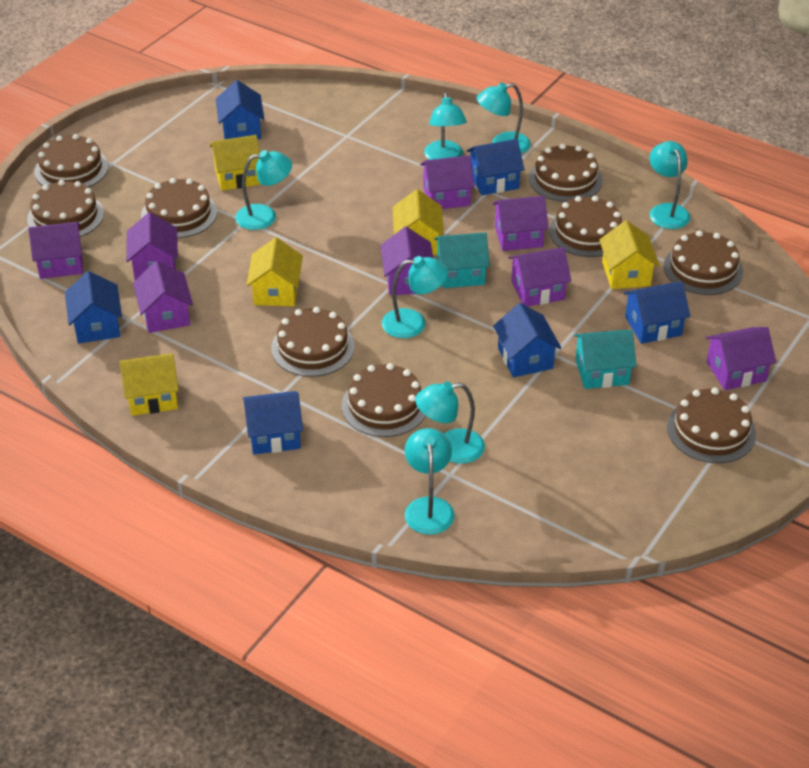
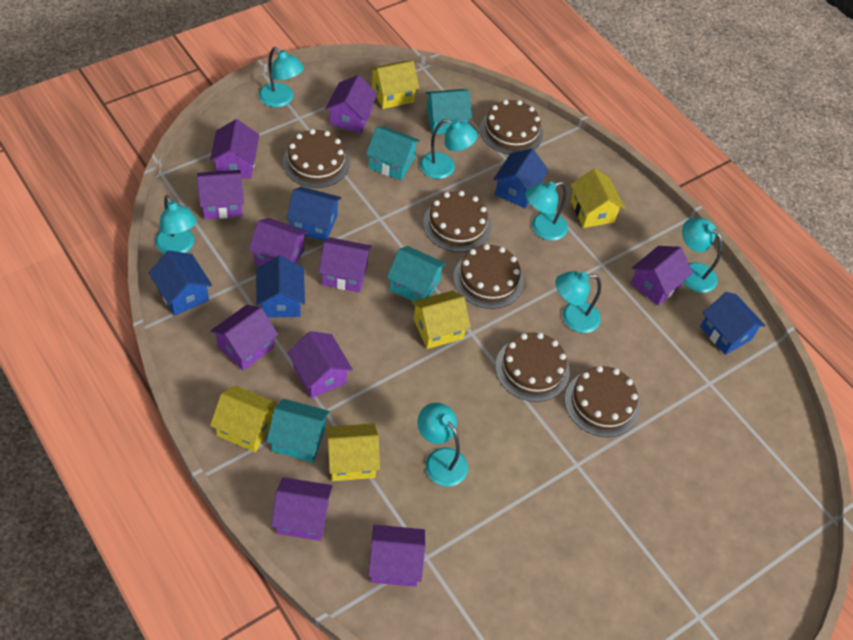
blue house: 6 -> 5
brown cake: 9 -> 6
purple house: 8 -> 10
turquoise house: 2 -> 4

